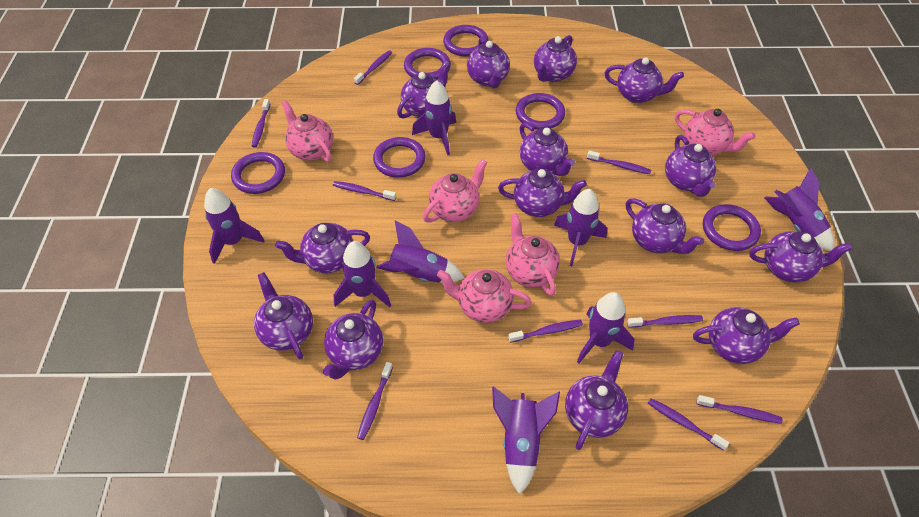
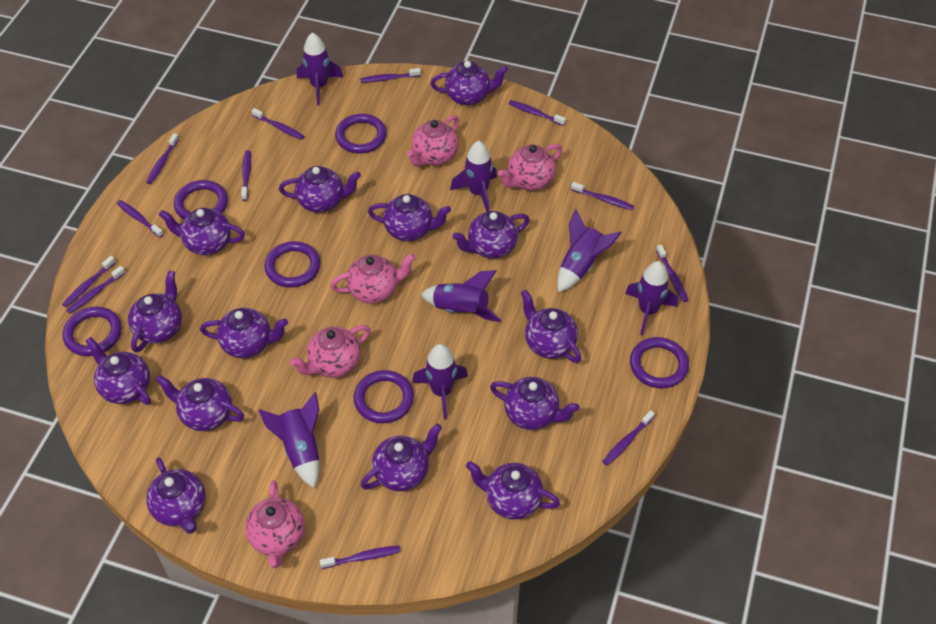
purple rocket: 8 -> 7
purple toothbrush: 9 -> 12

